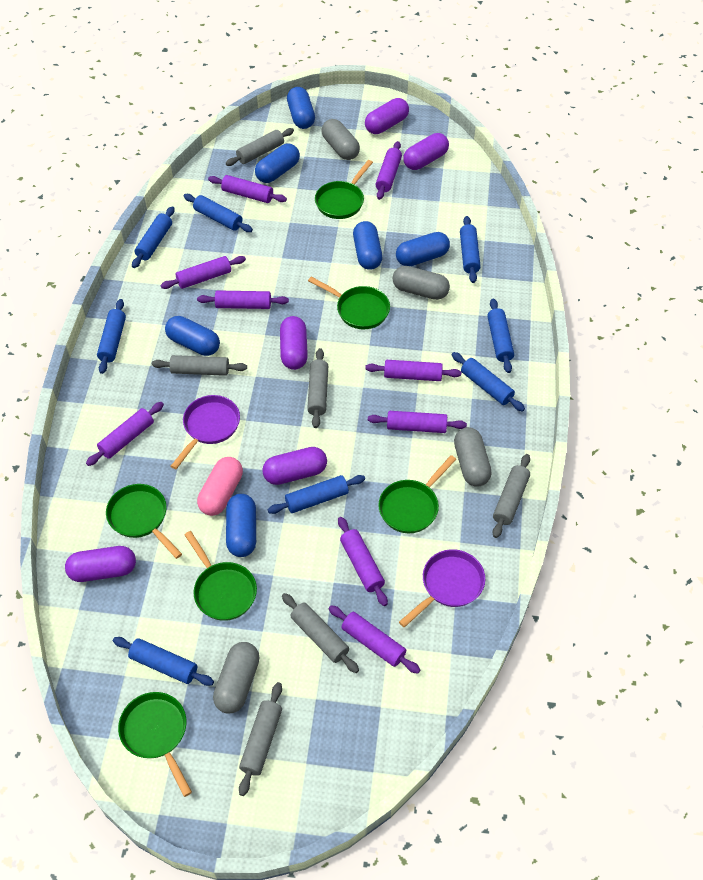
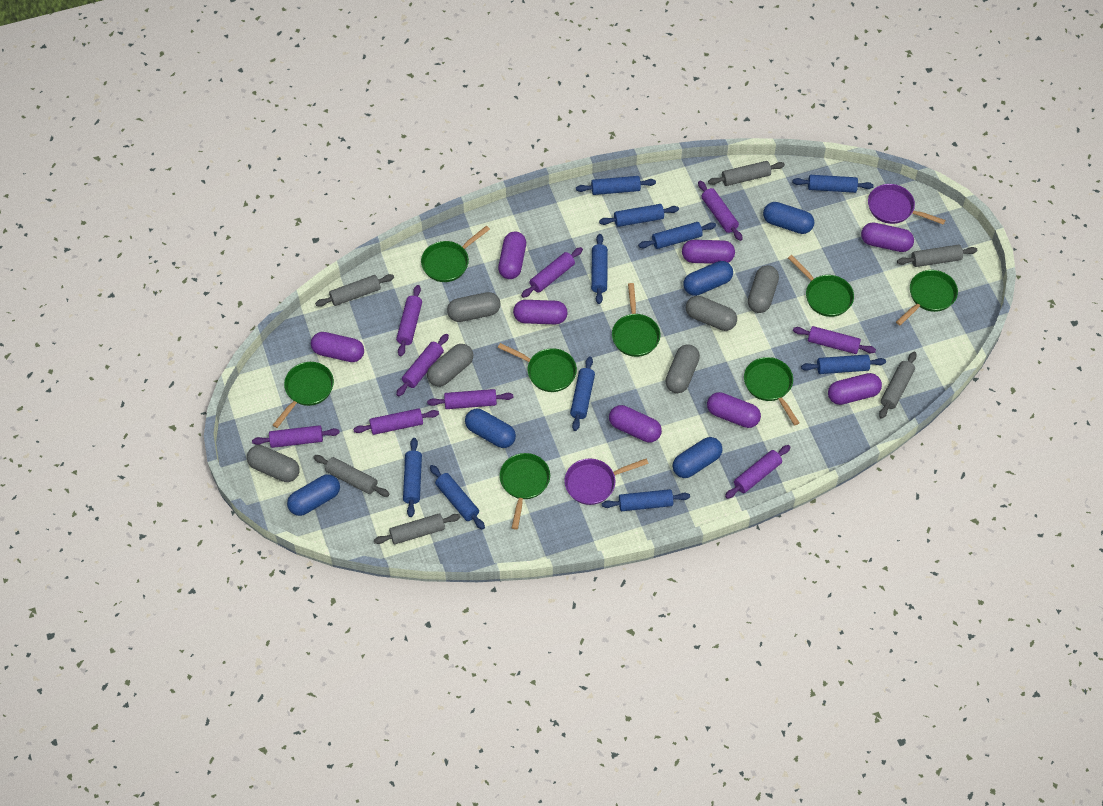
blue capsule: 6 -> 5
blue rolling pin: 8 -> 10
green pan: 6 -> 8
grey capsule: 4 -> 6
pink capsule: 1 -> 0
purple capsule: 5 -> 8

